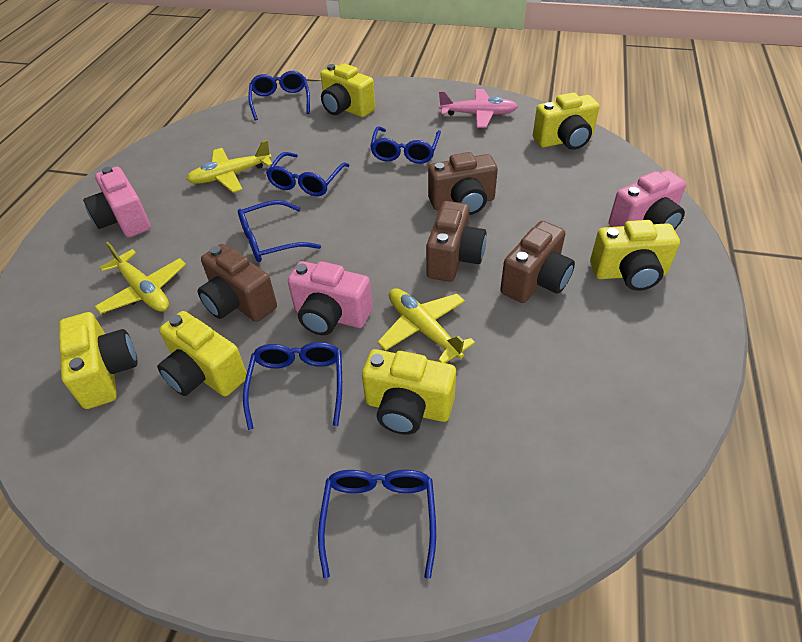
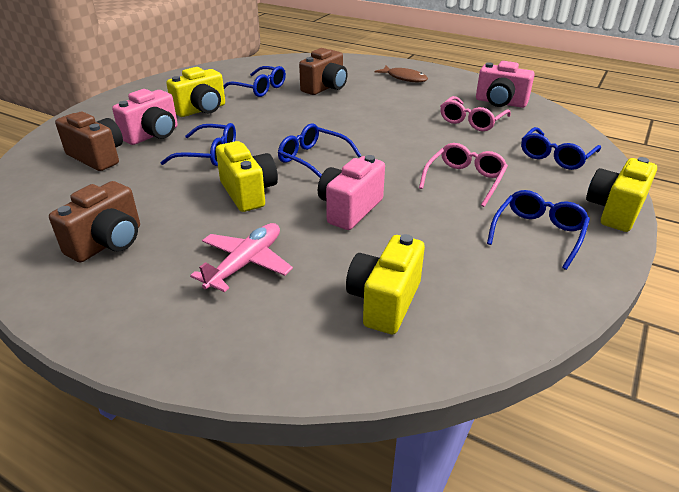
blue glasses: 6 -> 5
brown camera: 4 -> 3
brown fish: 0 -> 1
pink glasses: 0 -> 2
yellow camera: 6 -> 4
yellow plane: 3 -> 0

